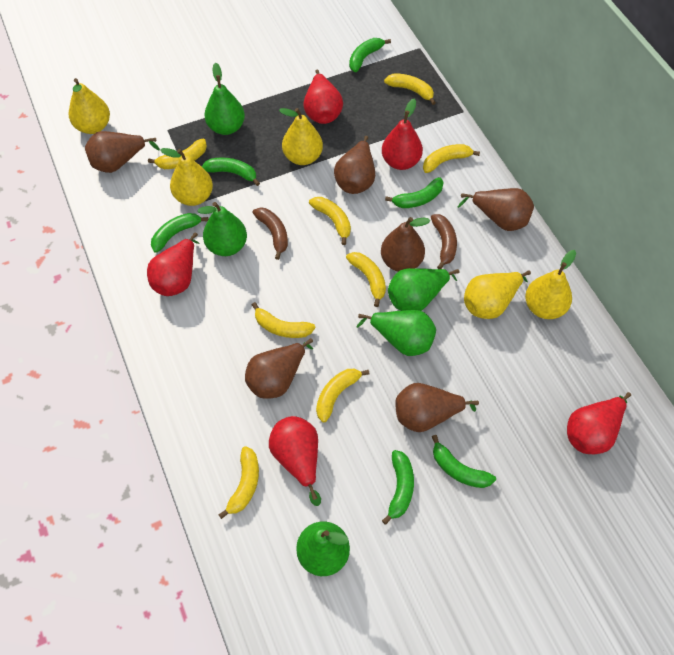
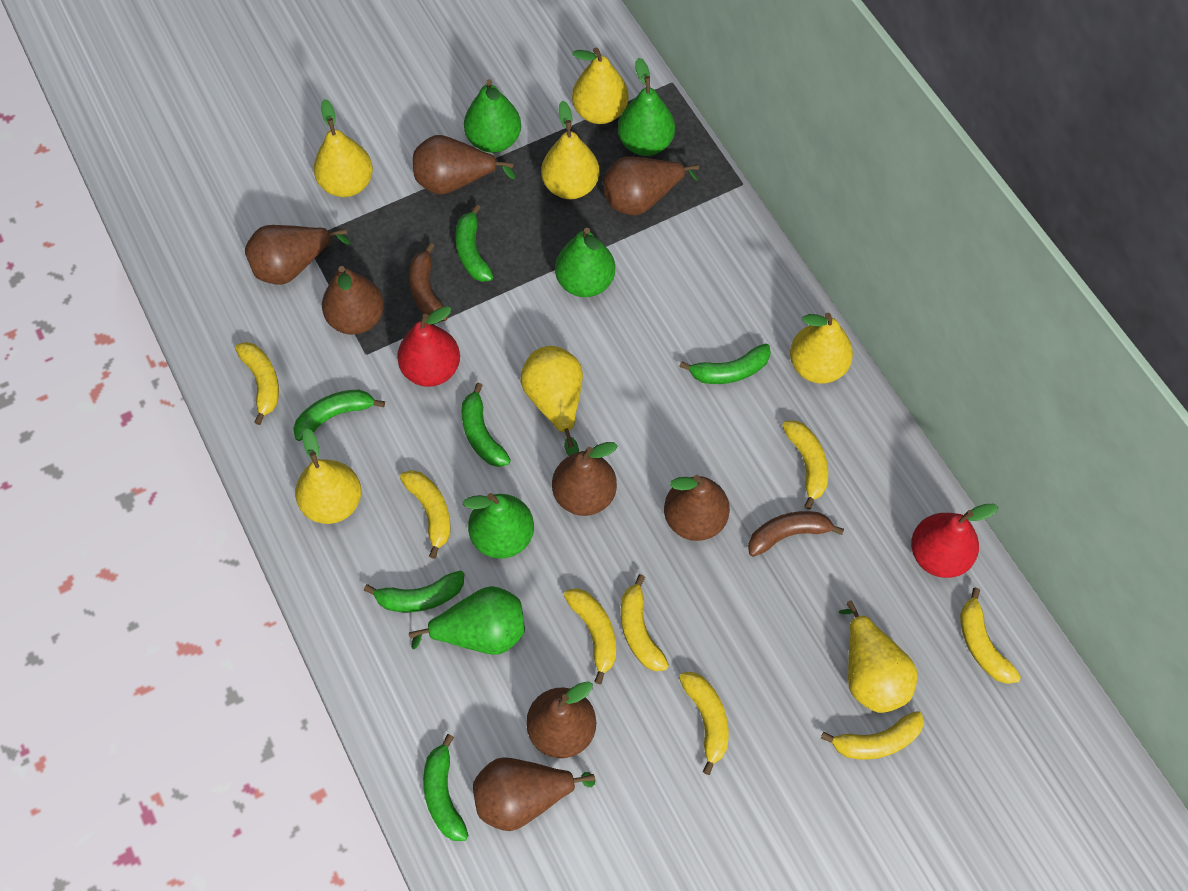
brown pear: 6 -> 8
red pear: 5 -> 2
yellow pear: 5 -> 7

